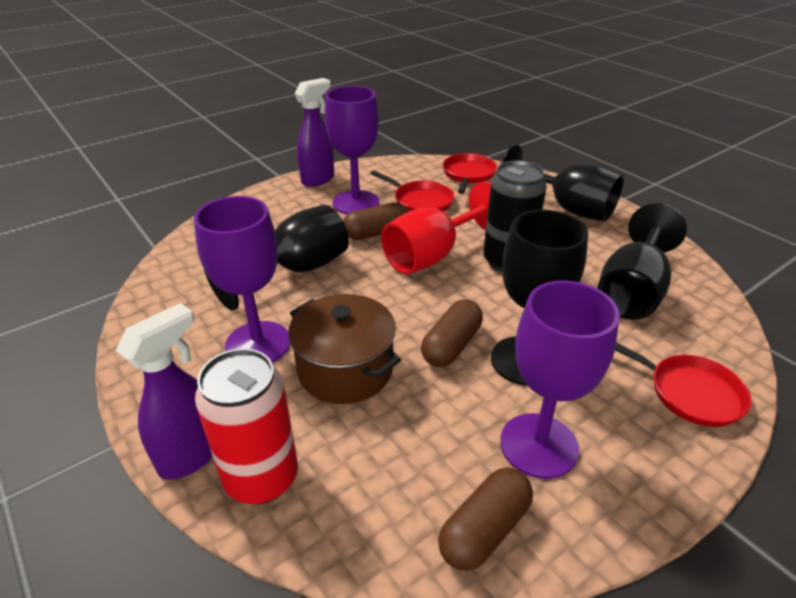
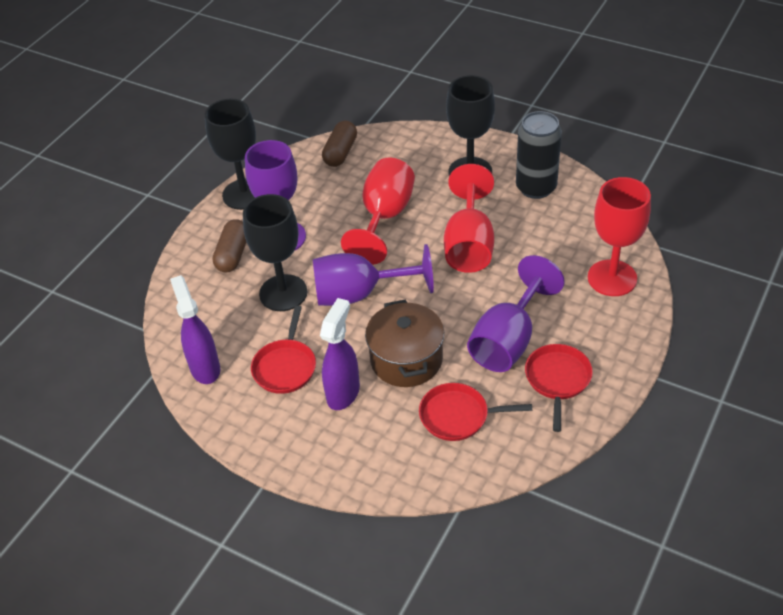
black goblet: 4 -> 3
brown capsule: 3 -> 2
red can: 1 -> 0
red goblet: 1 -> 3

